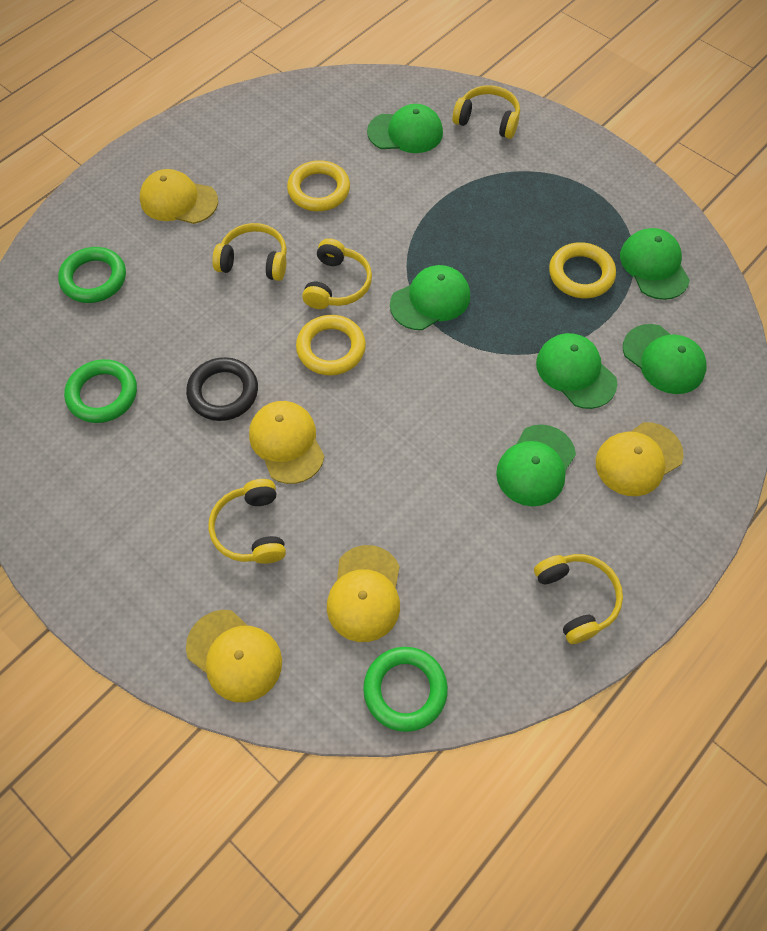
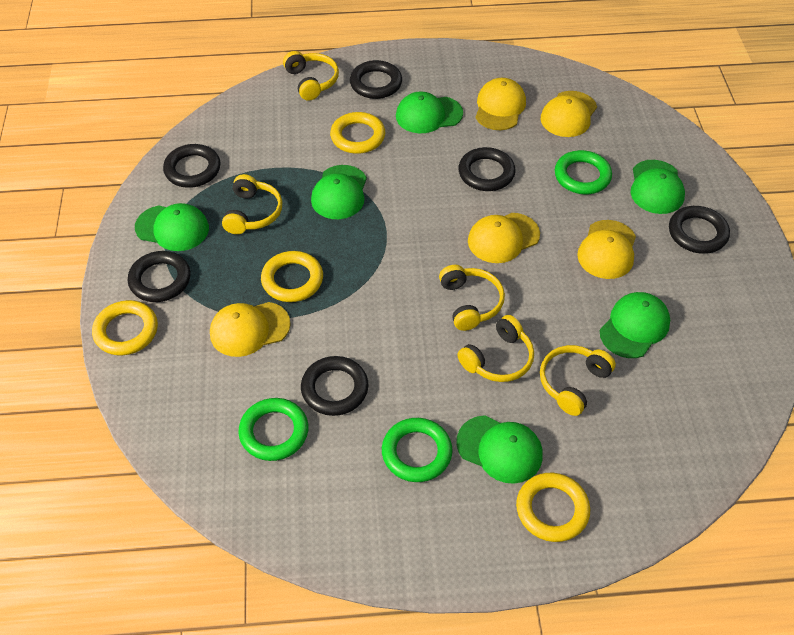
black ring: 1 -> 6
yellow ring: 3 -> 4

